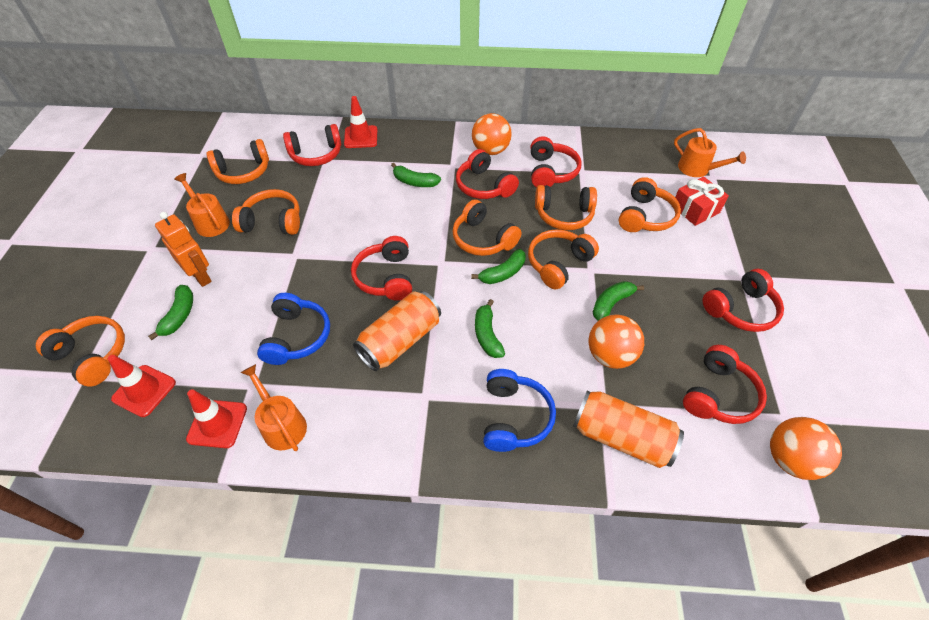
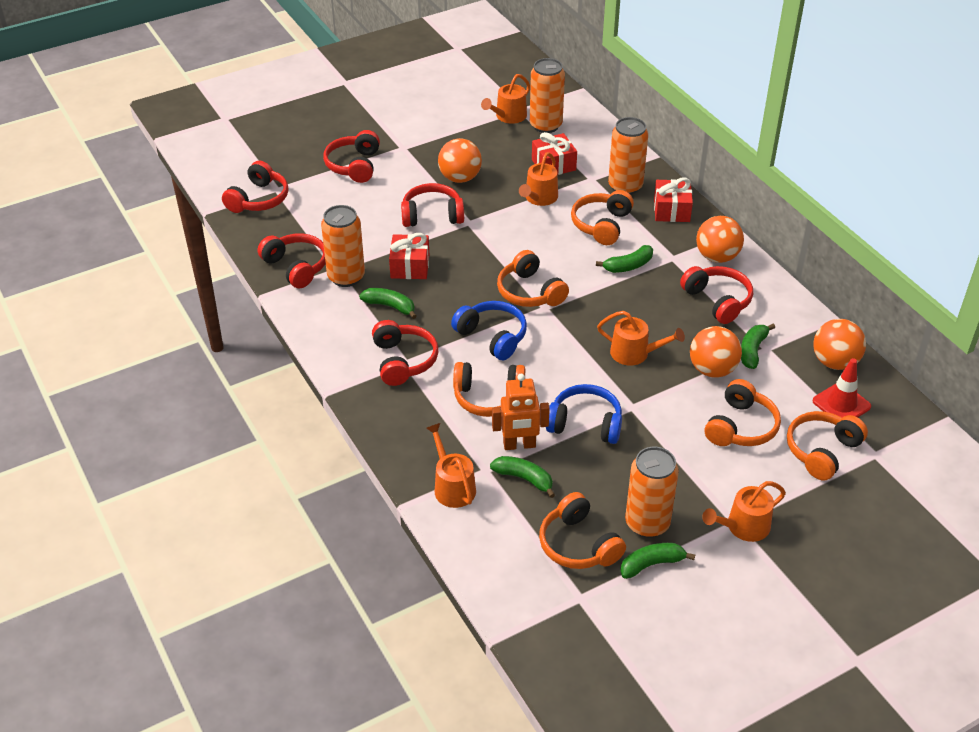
orange ball: 3 -> 4
orange can: 2 -> 4
orange headphones: 7 -> 6
orange watering can: 3 -> 5
red gift: 1 -> 3
red traffic cone: 3 -> 1

